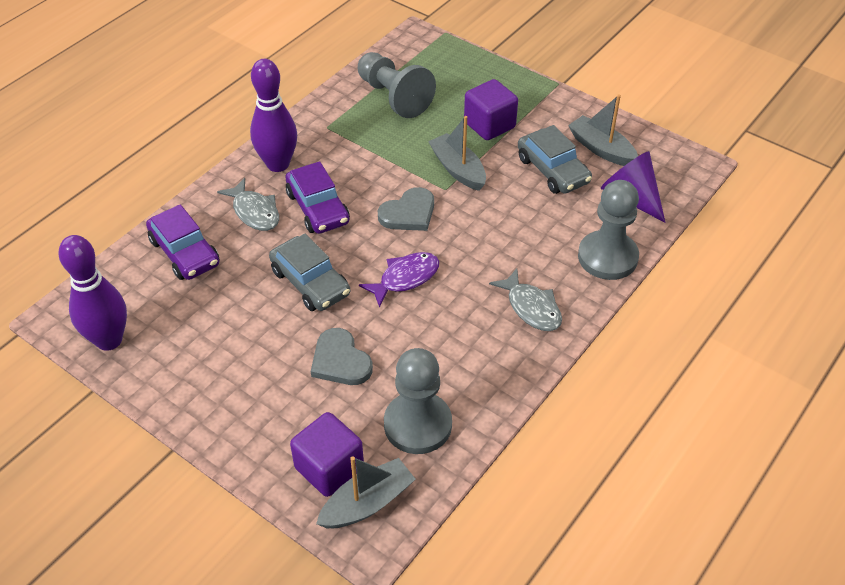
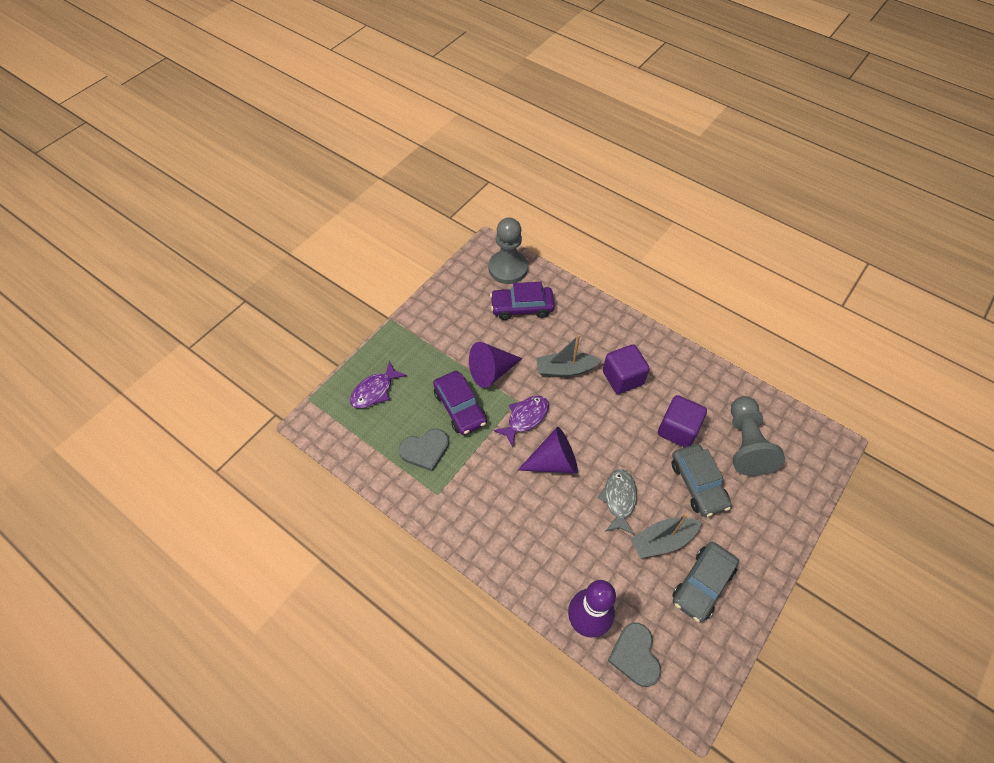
grey boat: 3 -> 2
grey fish: 2 -> 1
grey pawn: 3 -> 2
purple bowling pin: 2 -> 1
purple cone: 1 -> 2
purple fish: 1 -> 2

